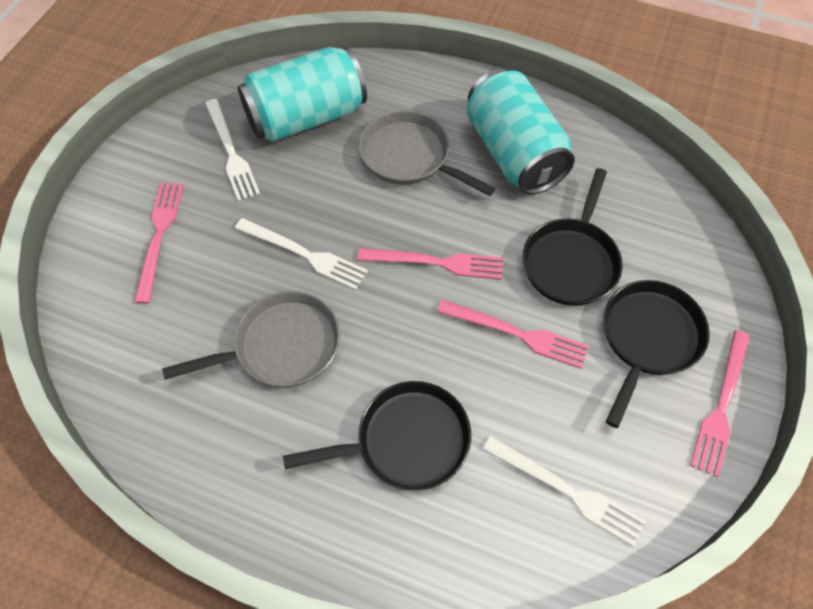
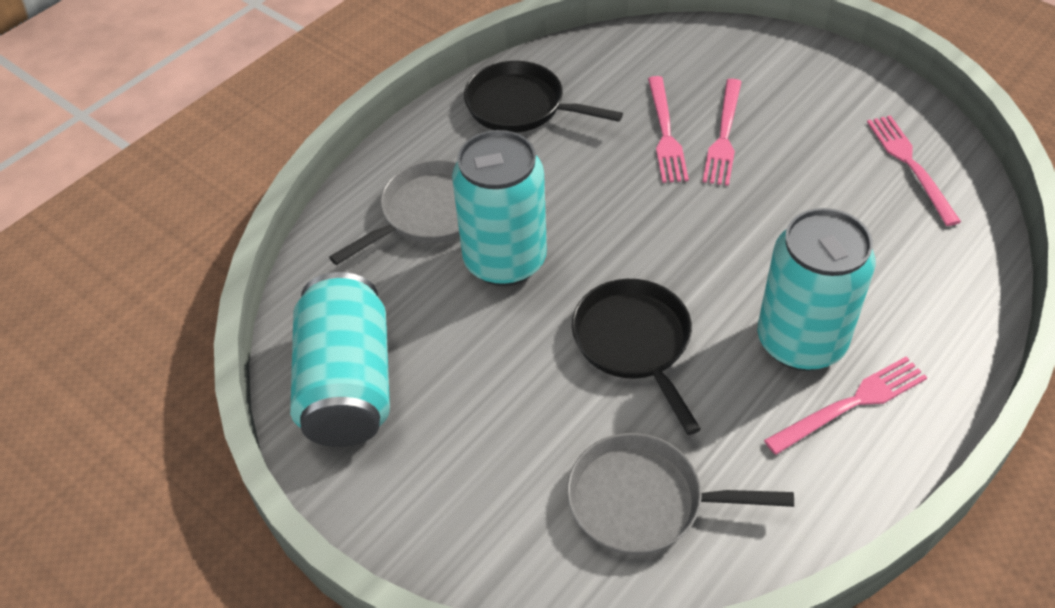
black pan: 3 -> 2
turquoise can: 2 -> 3
white fork: 3 -> 0

